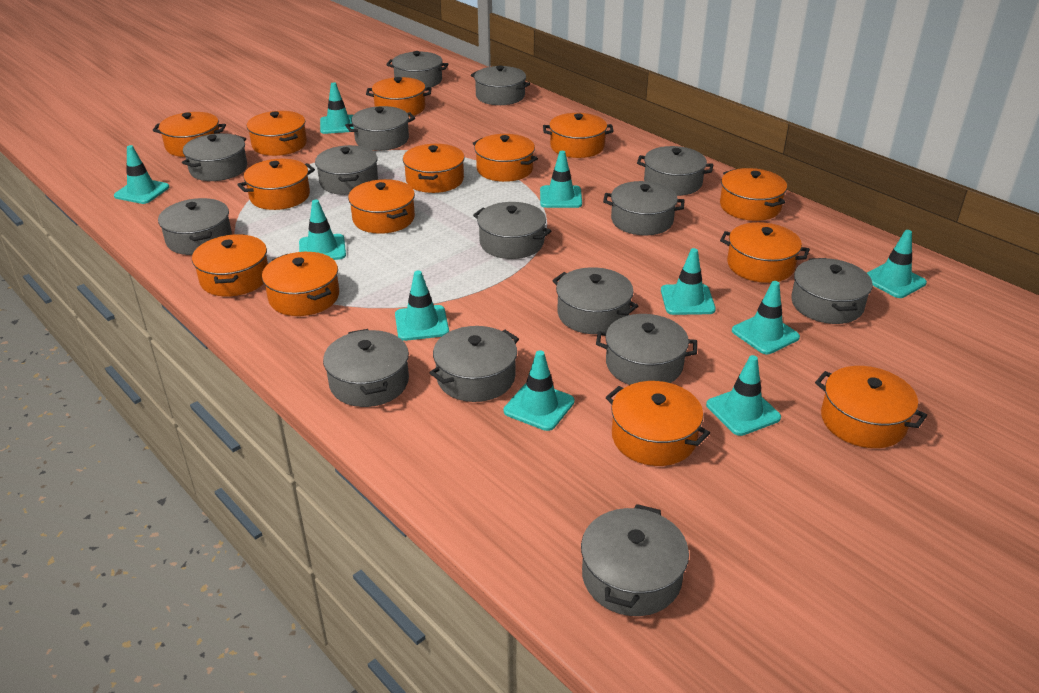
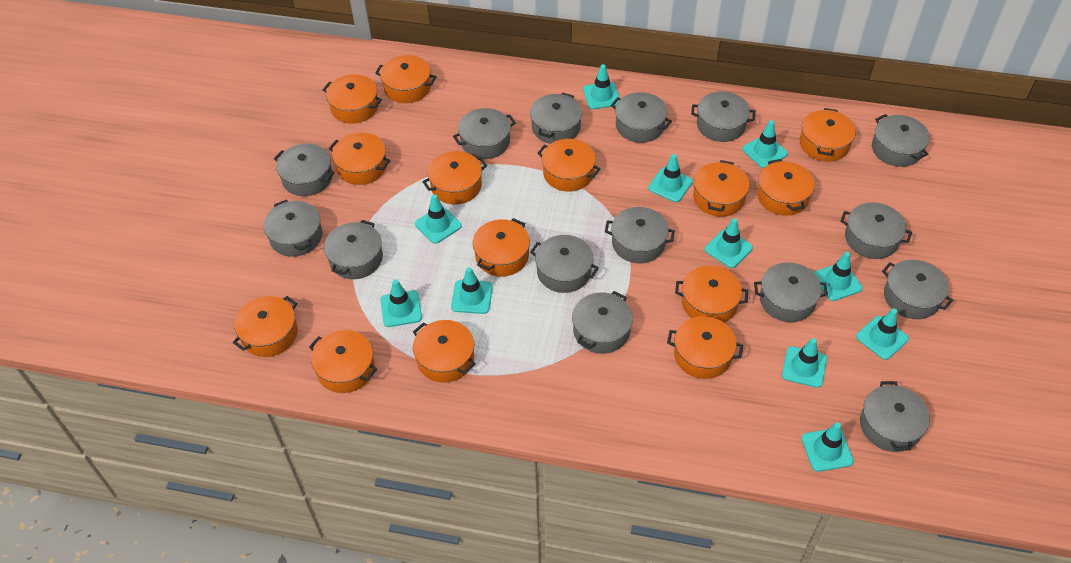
turquoise traffic cone: 10 -> 11

